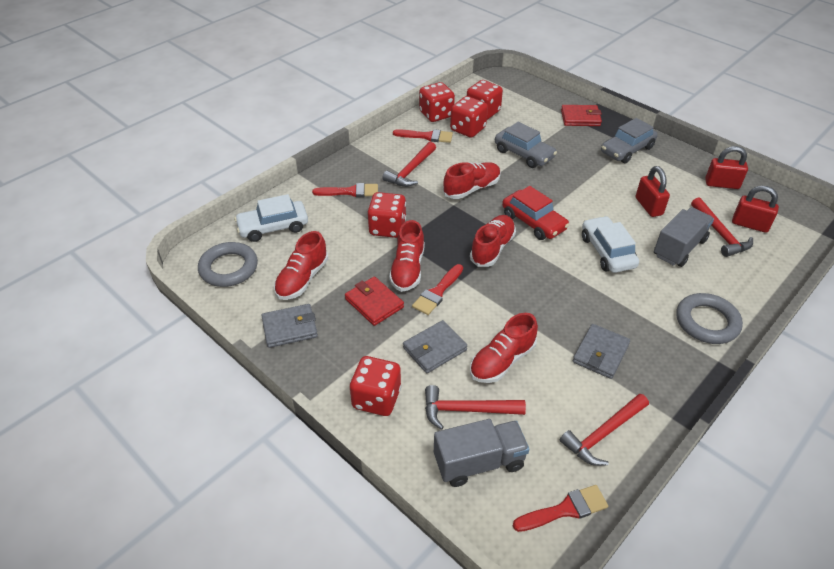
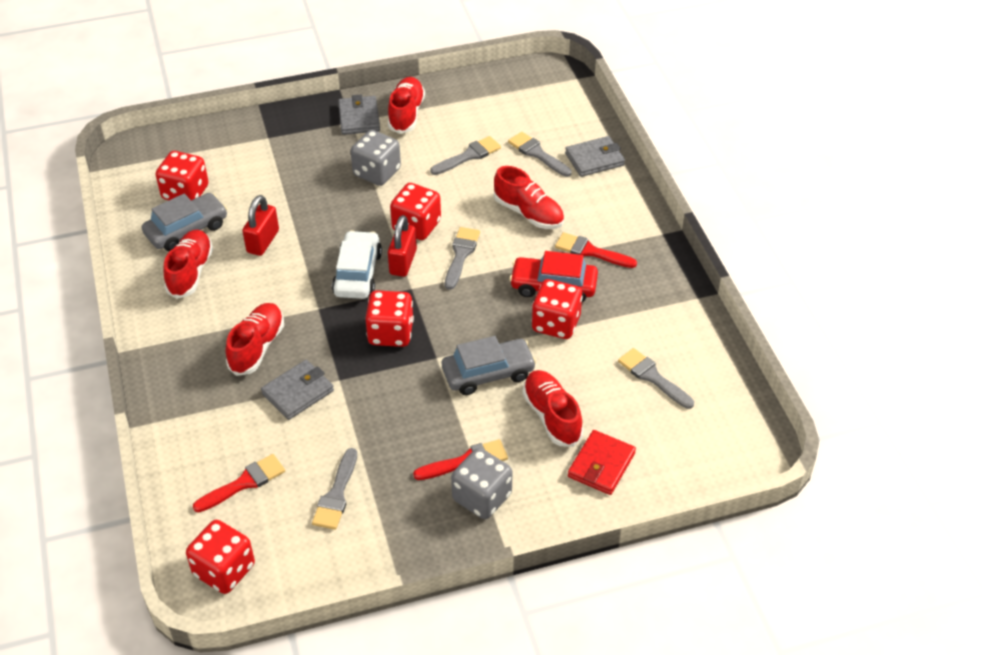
grey brush: 0 -> 5
grey dice: 0 -> 2
grey ring: 2 -> 0
grey truck: 2 -> 0
red brush: 4 -> 3
red hammer: 4 -> 0
red padlock: 3 -> 2
red wallet: 2 -> 1
white car: 2 -> 1

